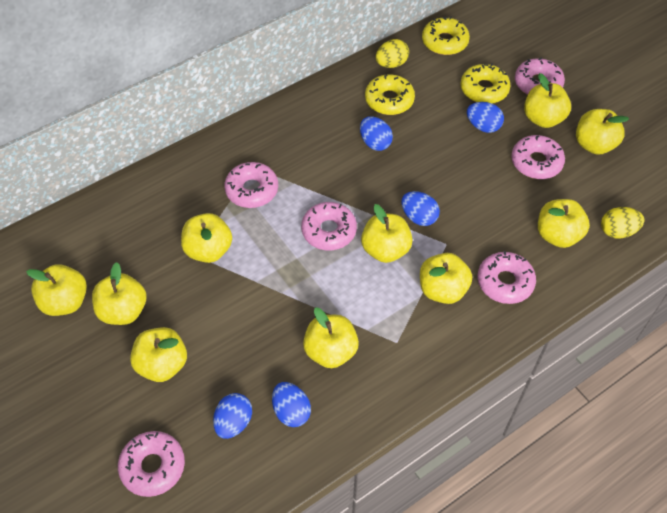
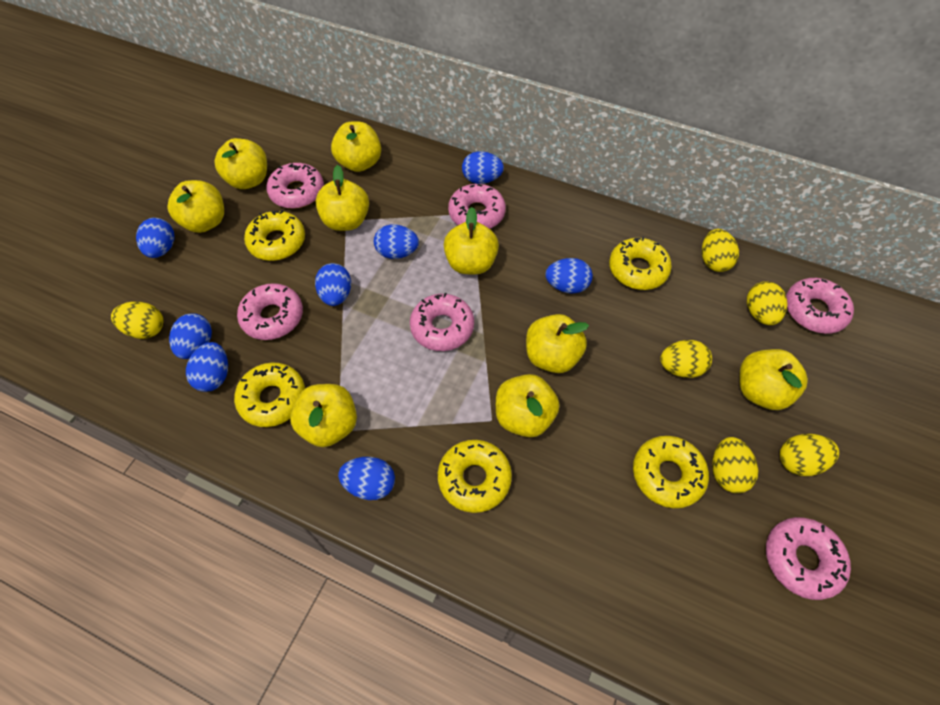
blue egg: 5 -> 8
yellow apple: 10 -> 9
yellow donut: 3 -> 5
yellow egg: 2 -> 6

